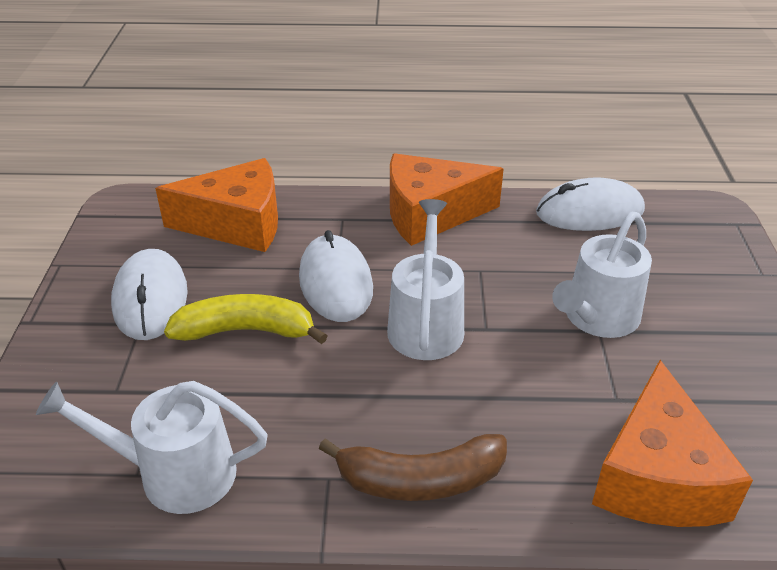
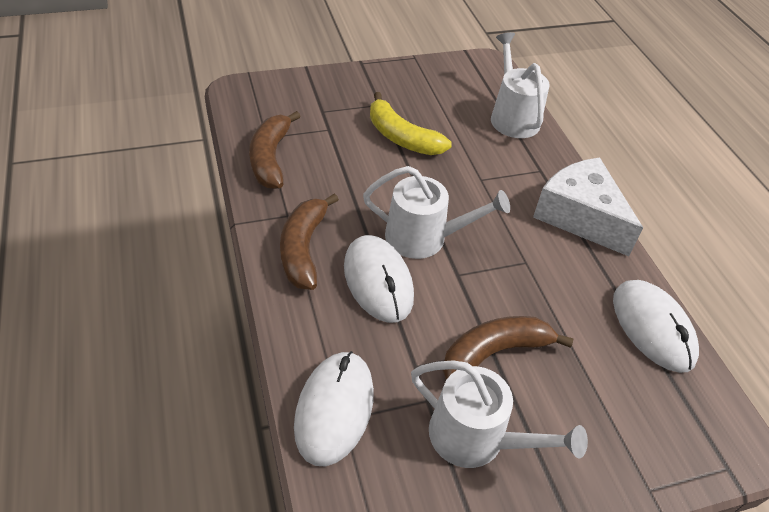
brown banana: 1 -> 3
orange cheese: 3 -> 0
white cheese: 0 -> 1

